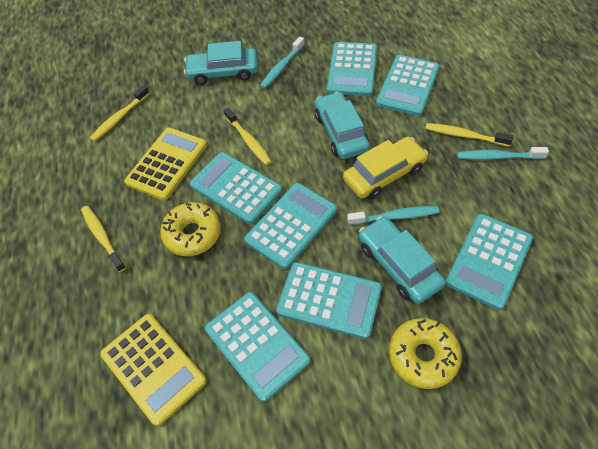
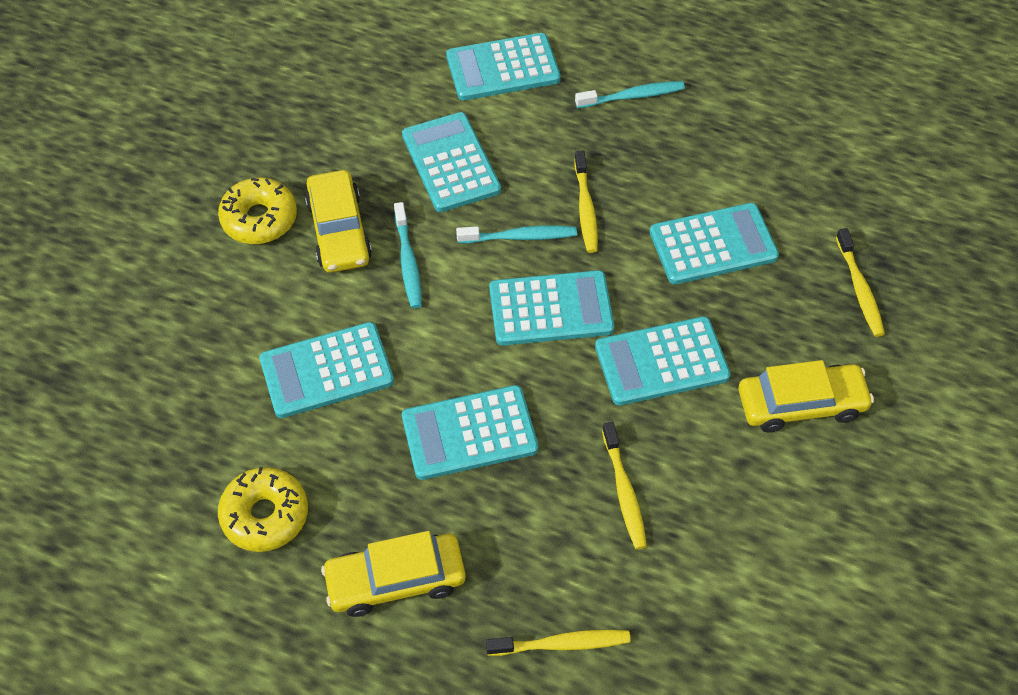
turquoise car: 3 -> 0
yellow calculator: 2 -> 0
yellow car: 1 -> 3

